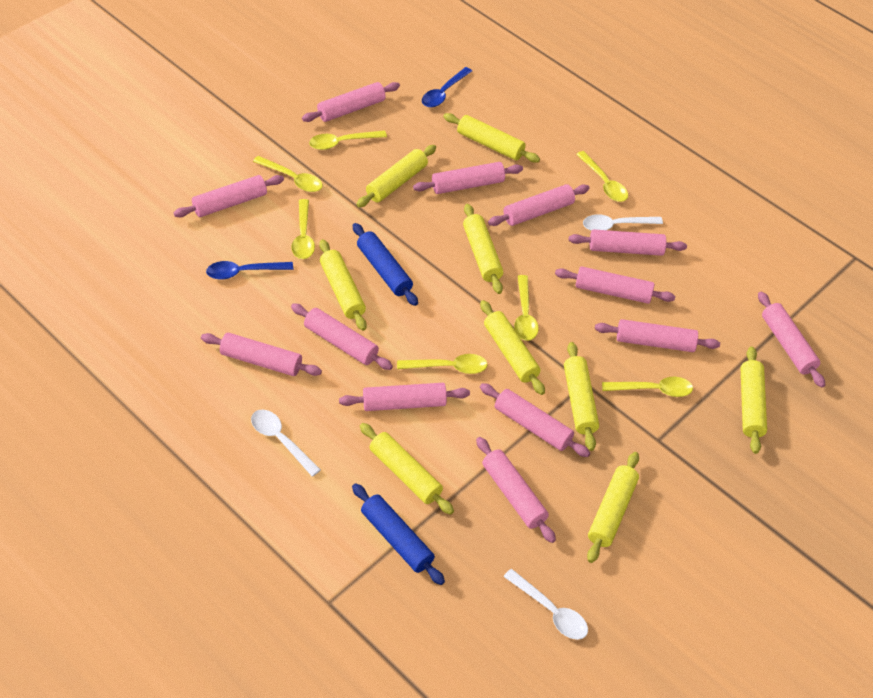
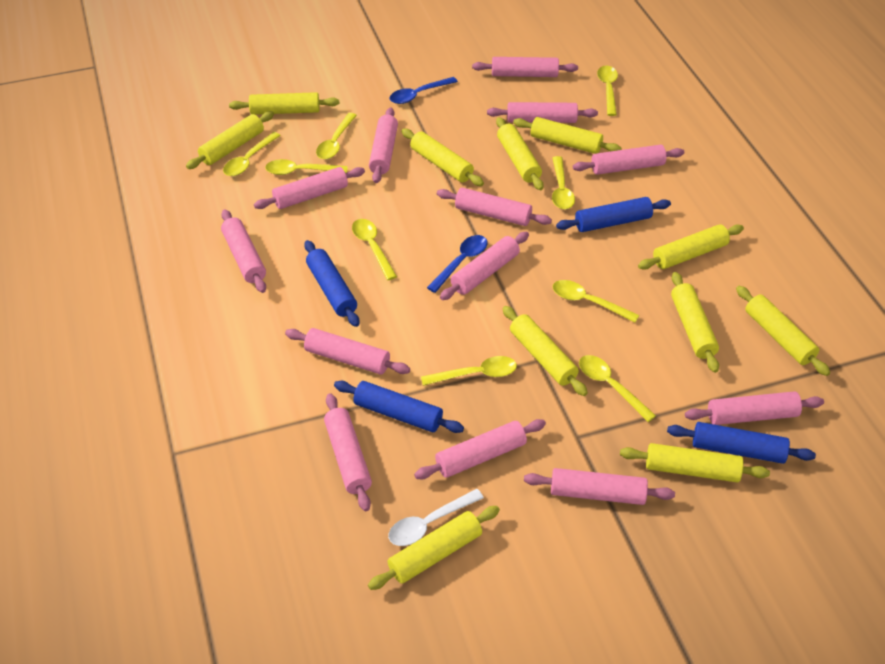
blue rolling pin: 2 -> 4
white spoon: 3 -> 1
yellow rolling pin: 9 -> 11
yellow spoon: 7 -> 9

